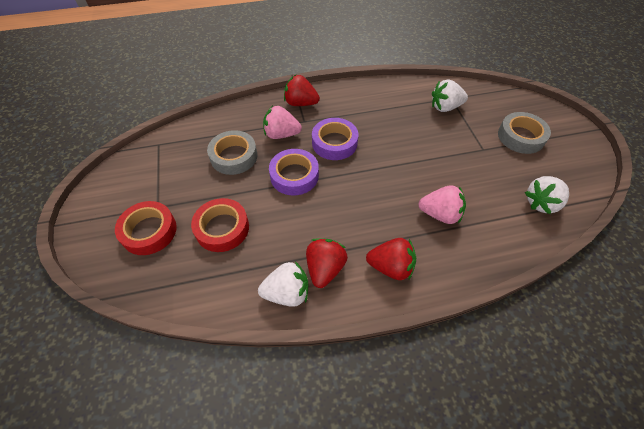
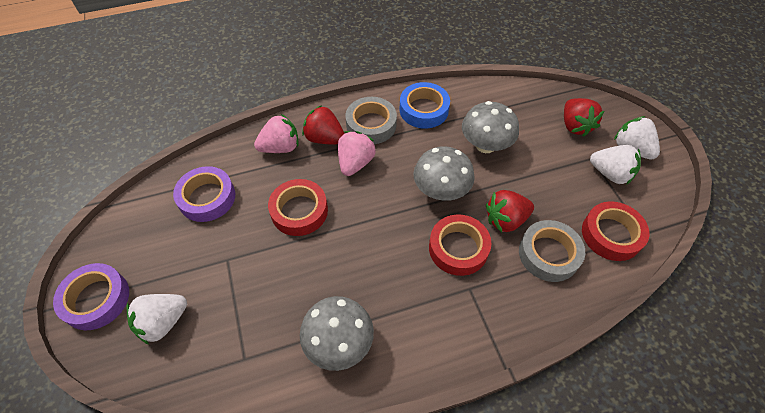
blue tape: 0 -> 1
grey mushroom: 0 -> 3
red tape: 2 -> 3

